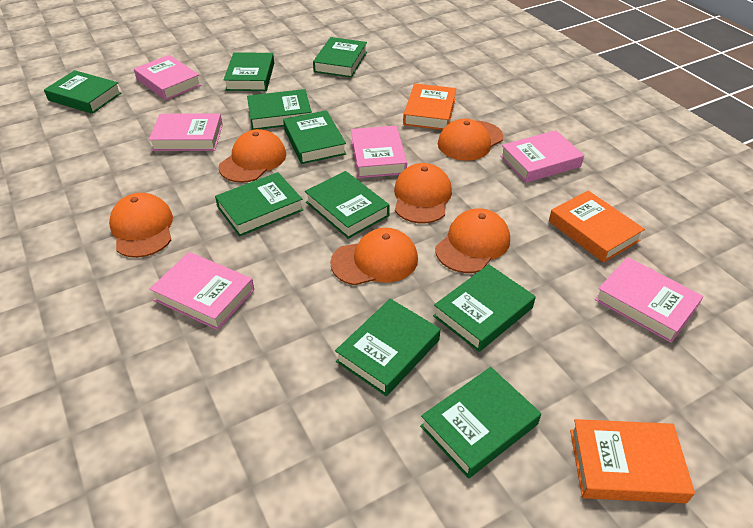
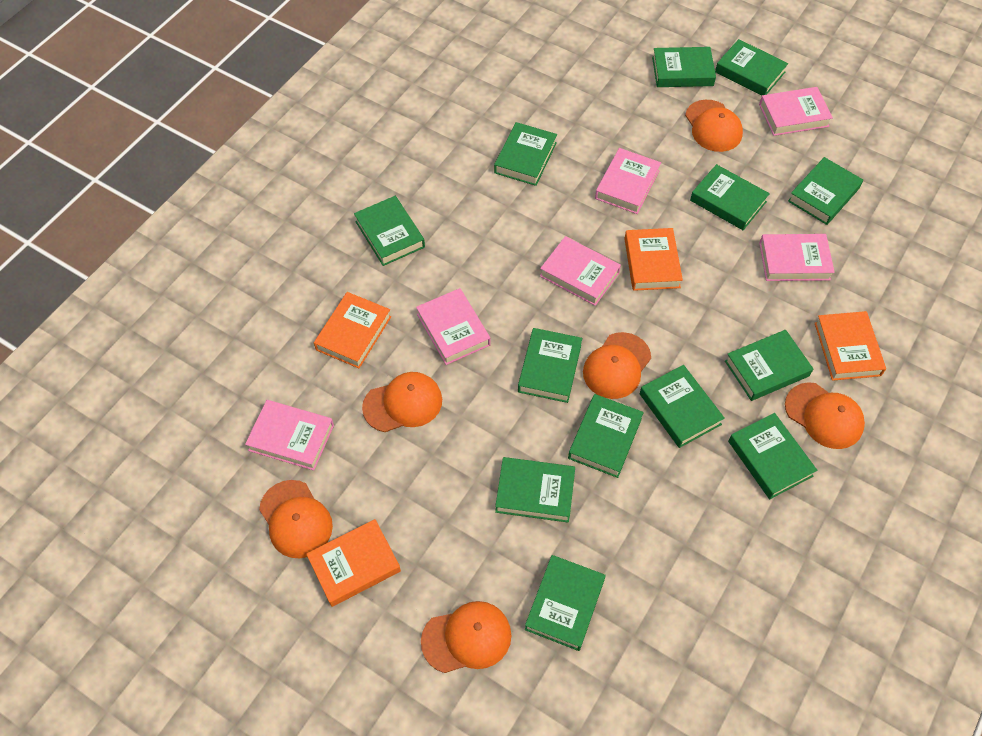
green book: 10 -> 13
orange book: 3 -> 4

